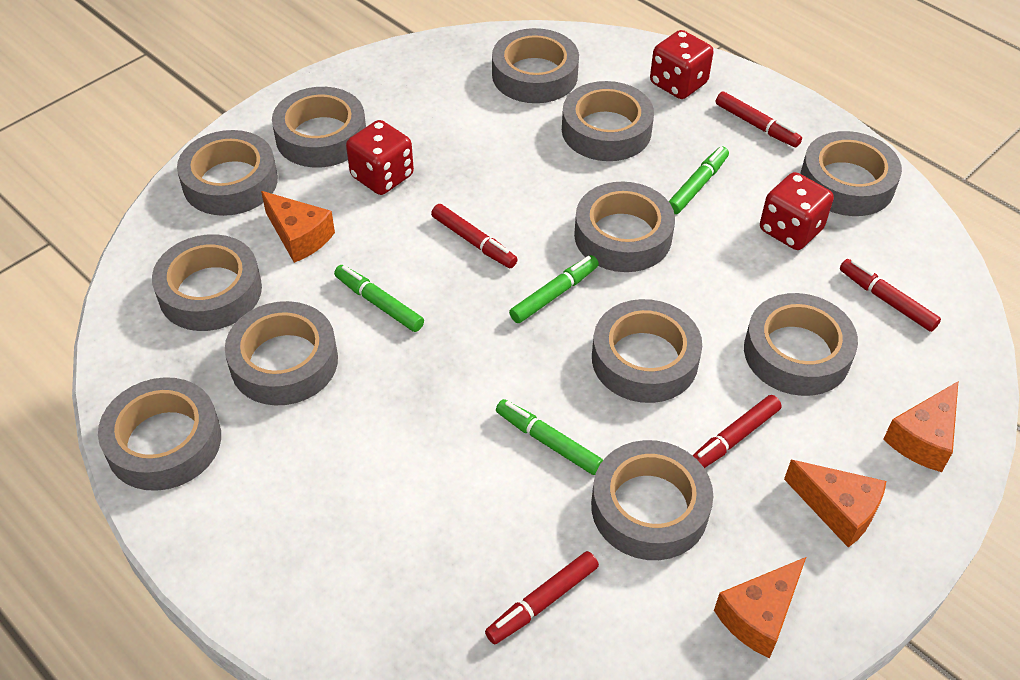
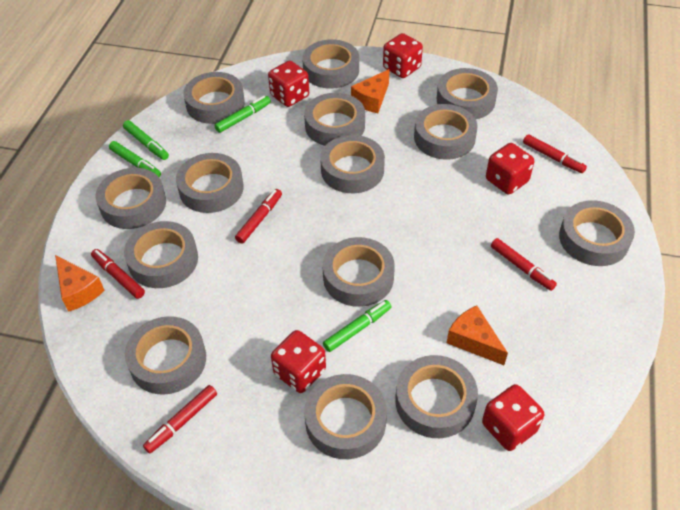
grey tape: 12 -> 14
orange cheese: 4 -> 3
red dice: 3 -> 5

